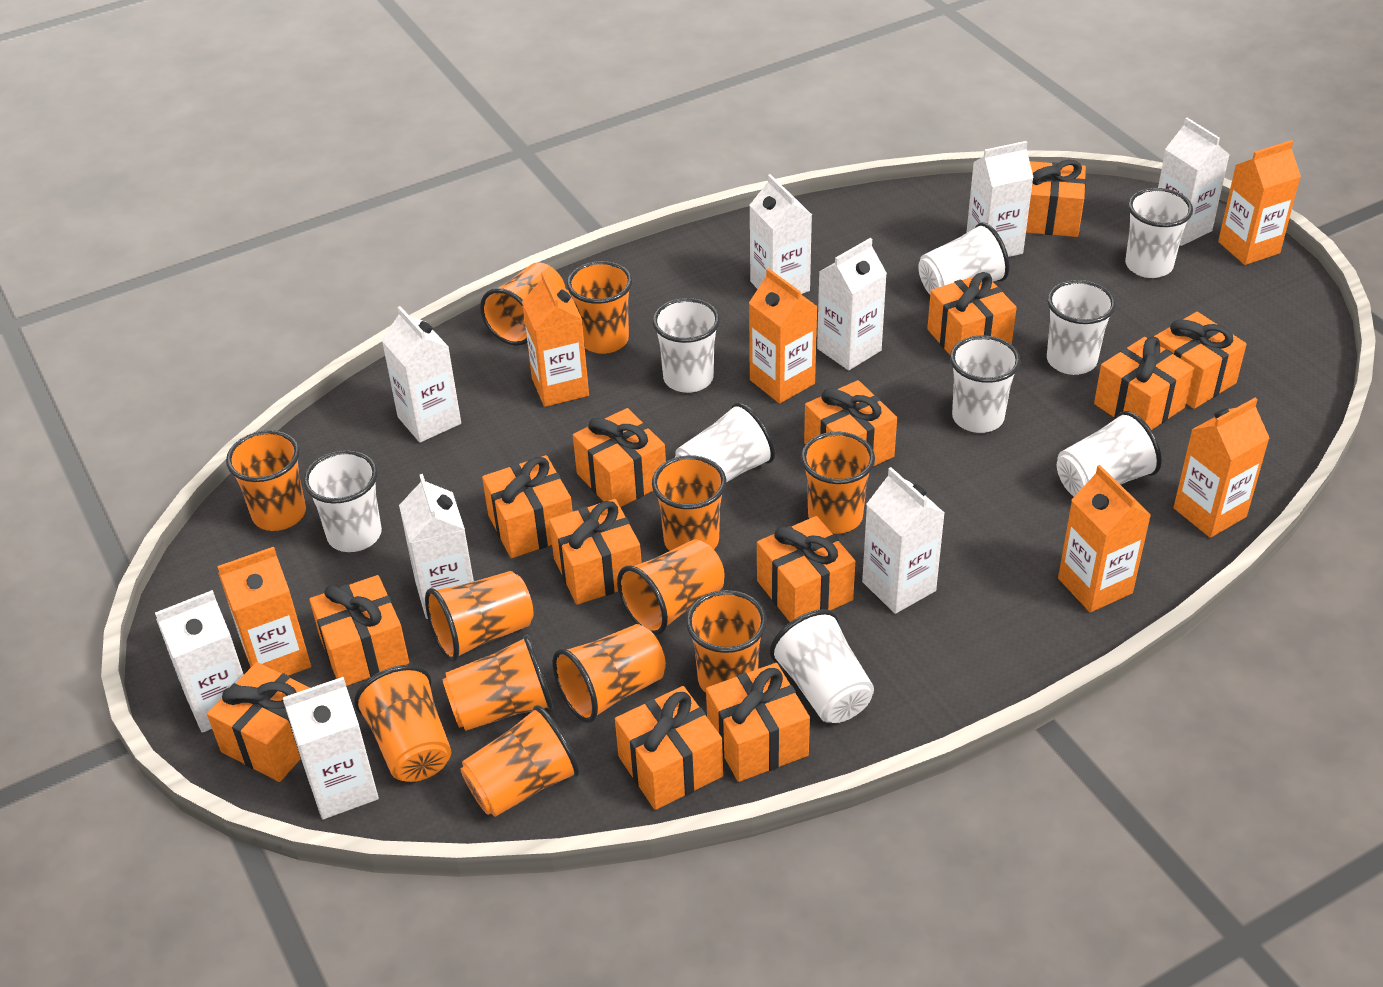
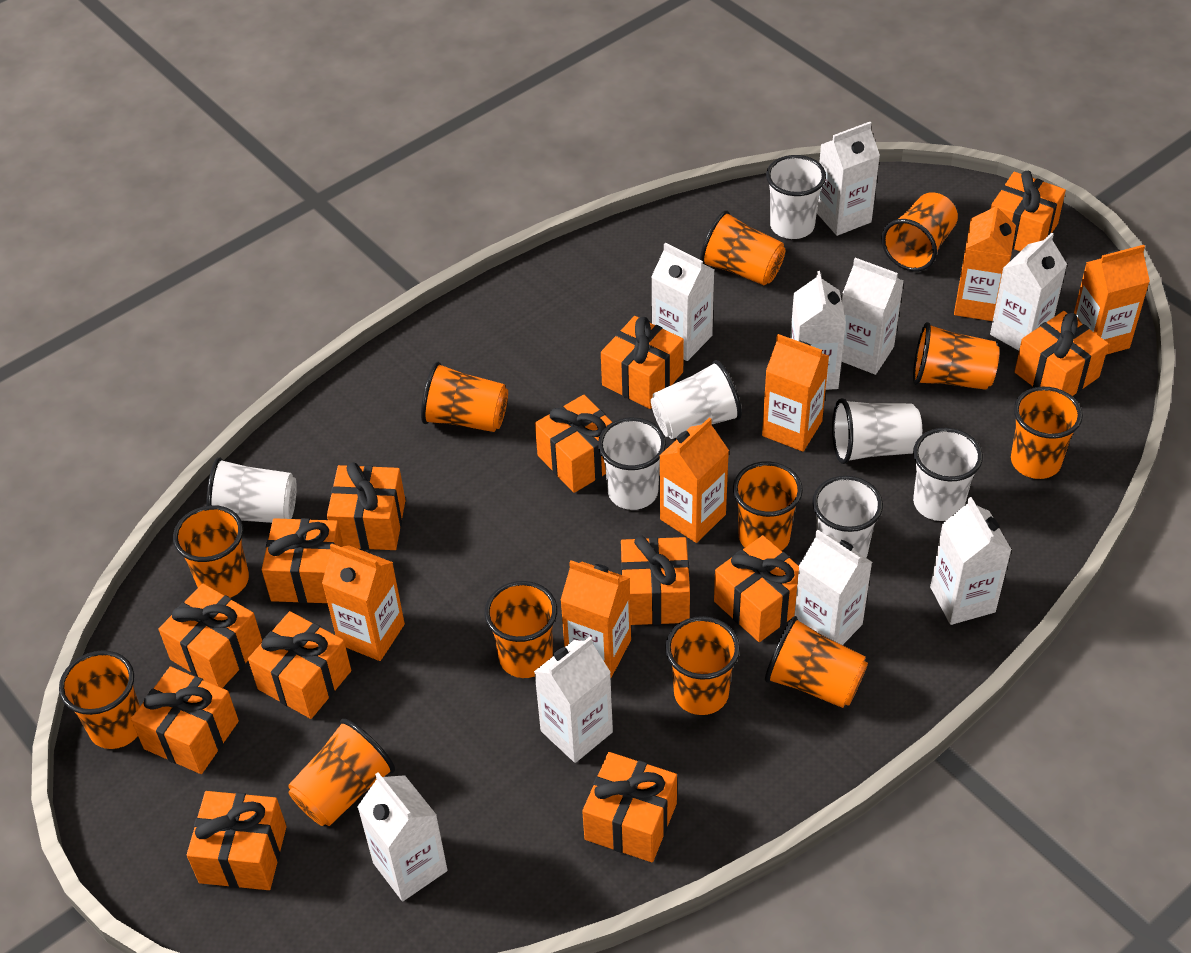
white cup: 9 -> 7

